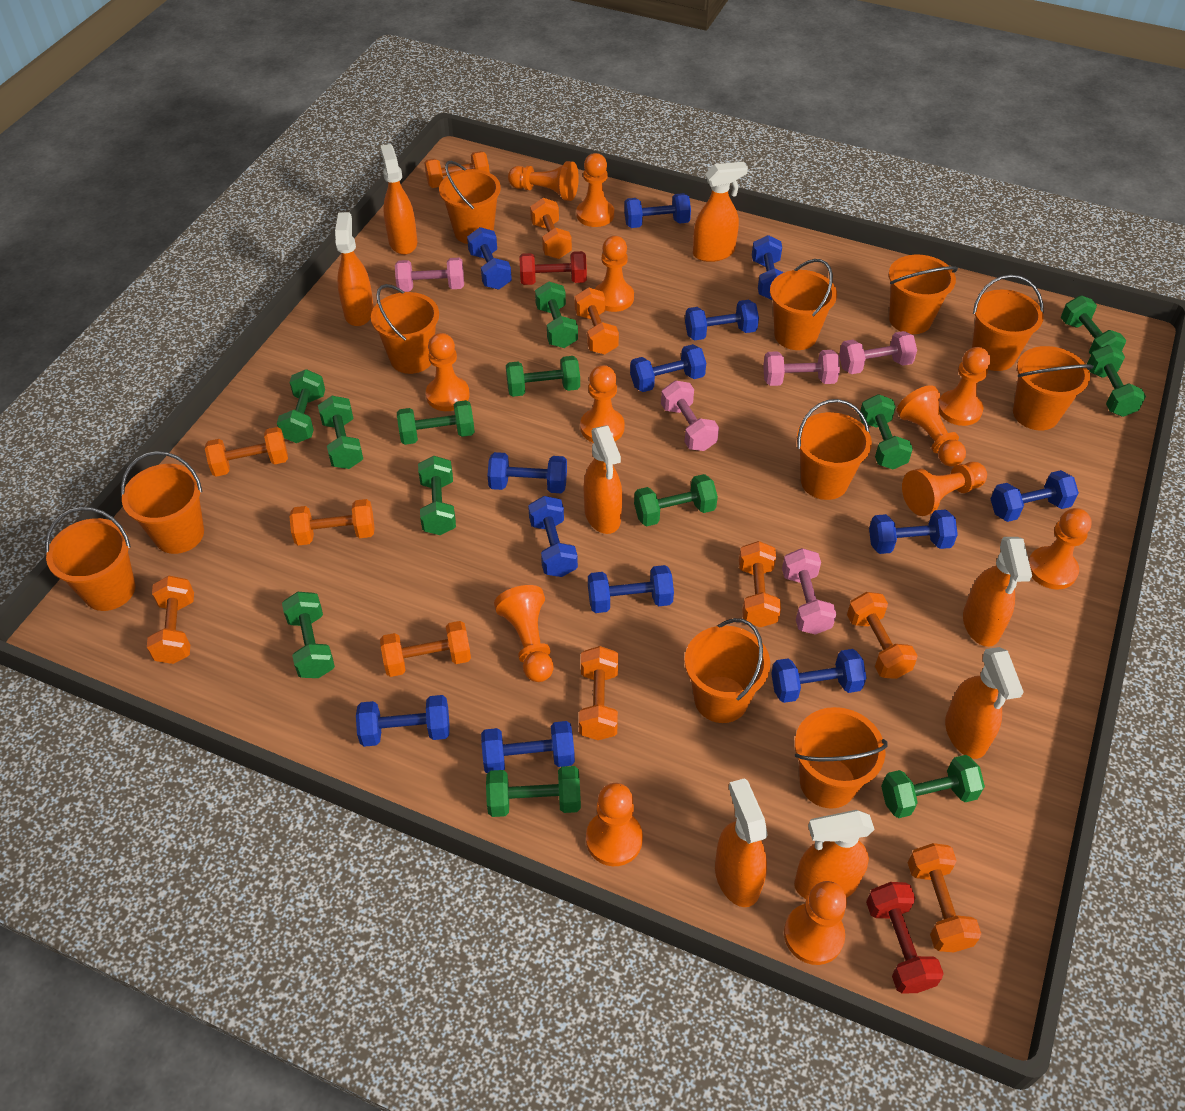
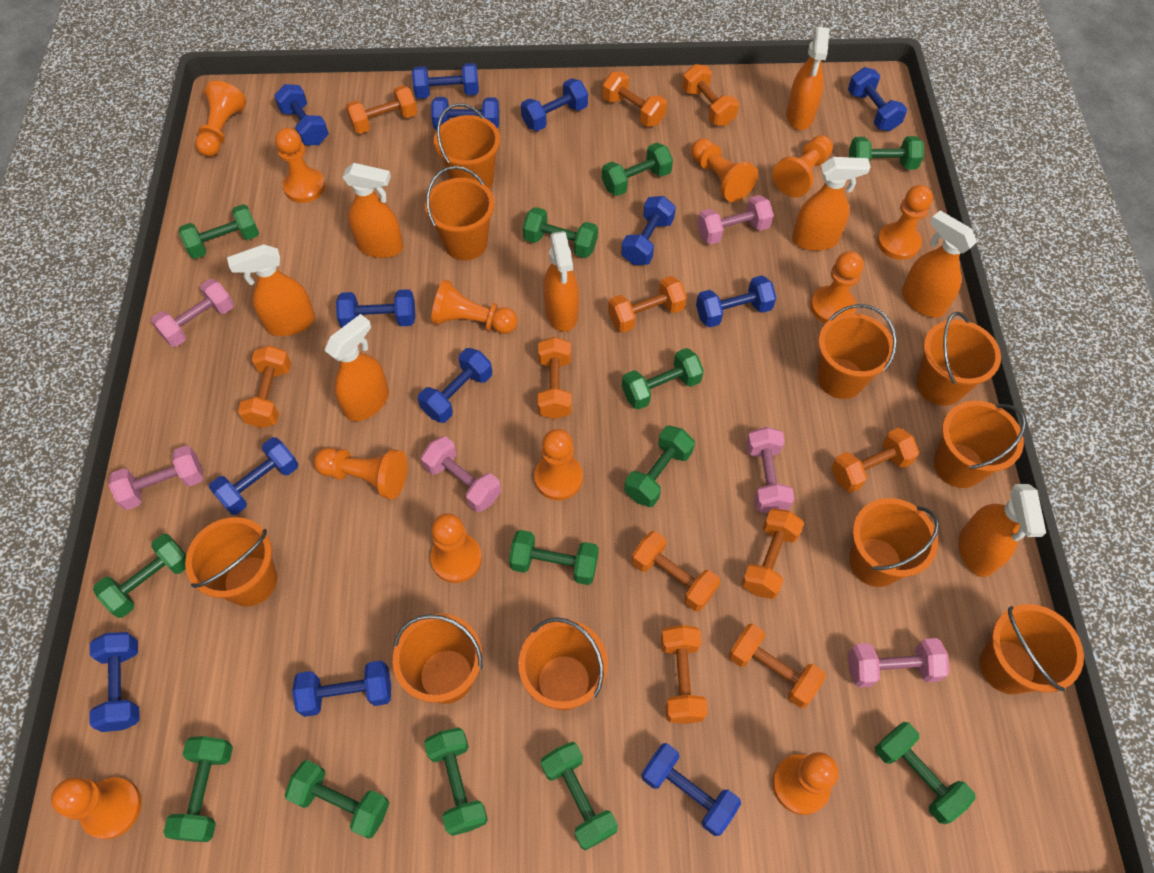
orange bucket: 11 -> 10
pink dumbbell: 5 -> 6
red dumbbell: 2 -> 0

